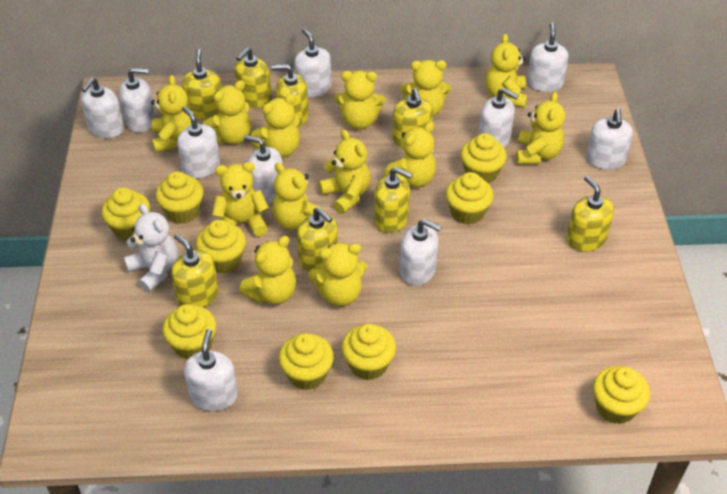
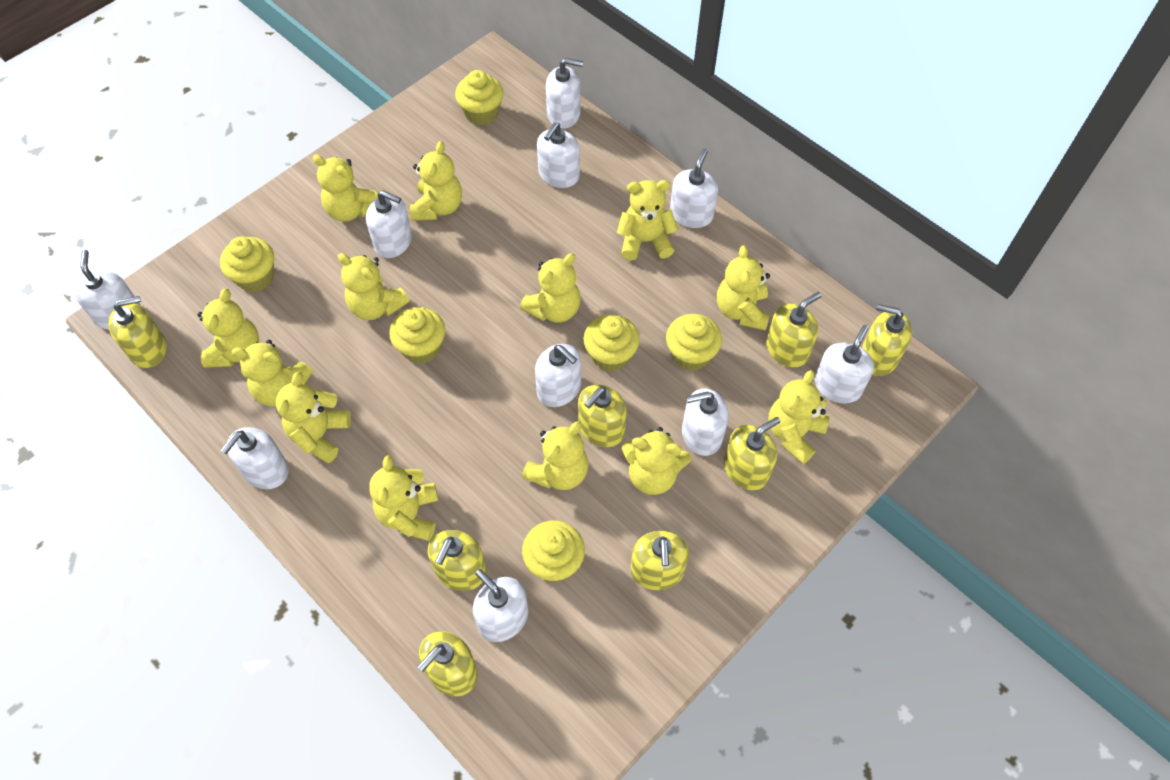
white teddy bear: 1 -> 0
yellow cupcake: 9 -> 6

